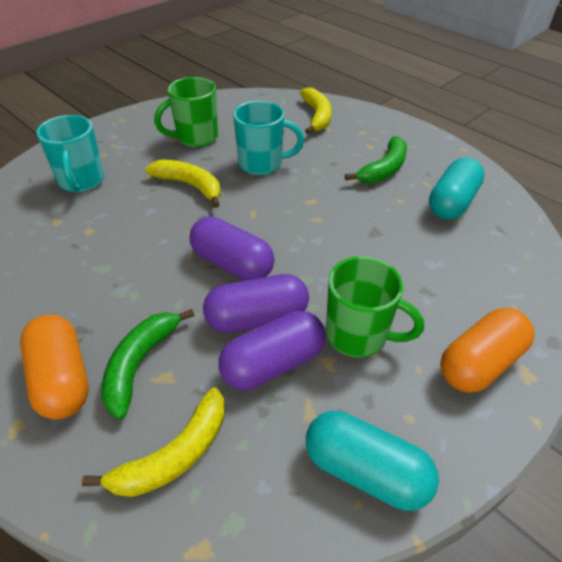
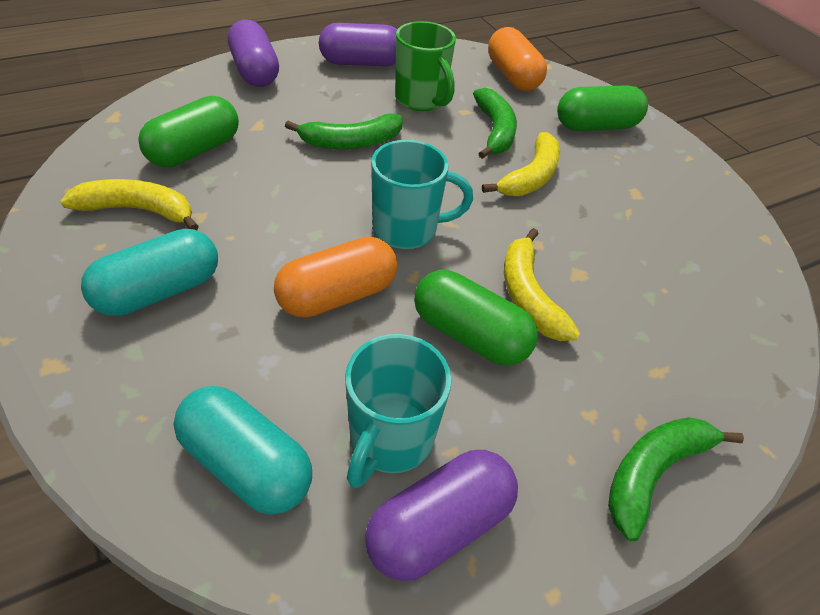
green banana: 2 -> 3
green capsule: 0 -> 3
green mug: 2 -> 1

